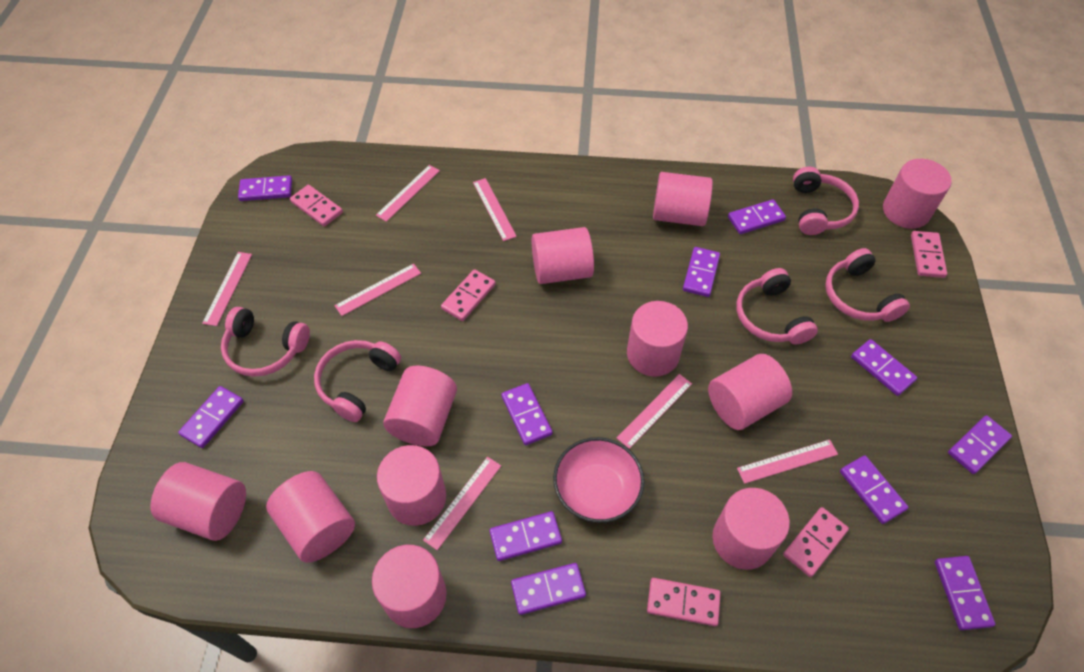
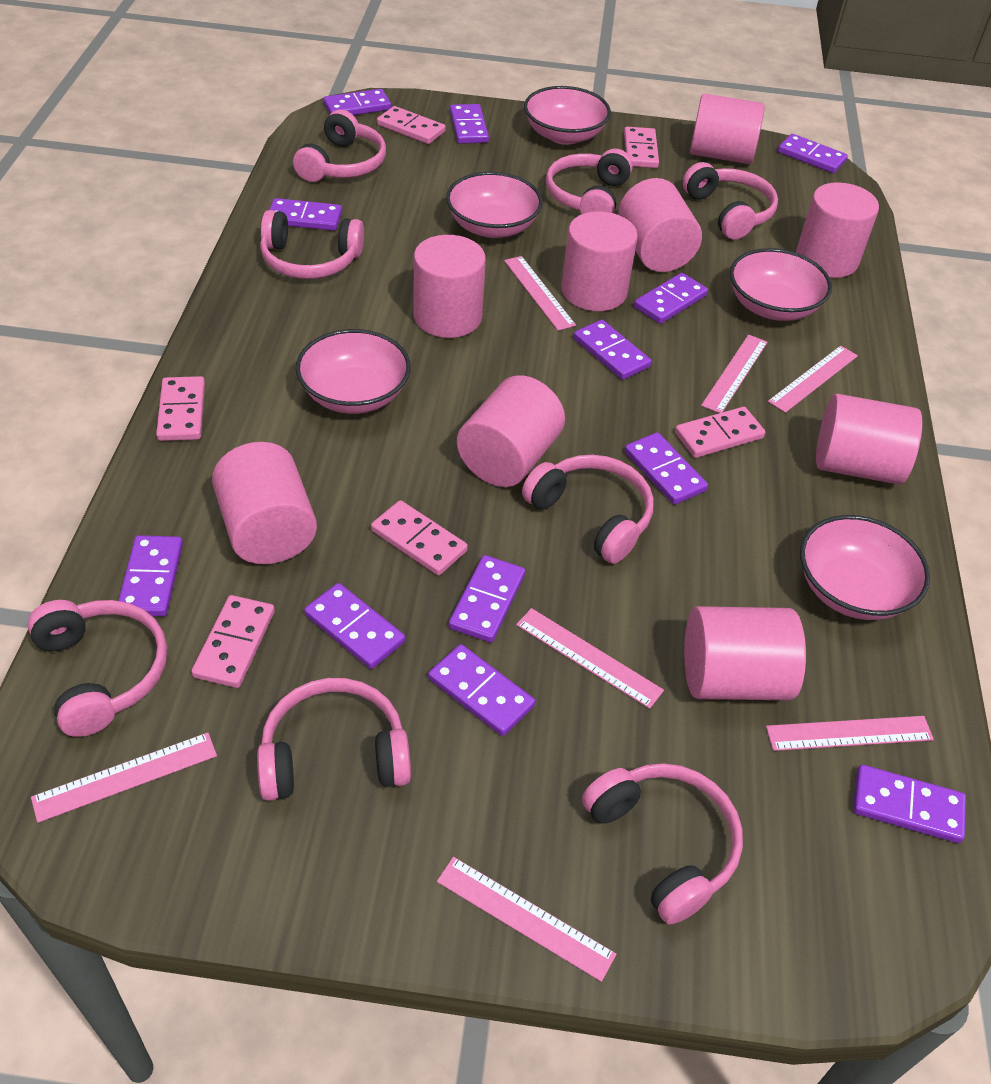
pink bowl: 1 -> 5
pink cylinder: 11 -> 9
pink domino: 5 -> 6
pink headphones: 5 -> 8
purple domino: 11 -> 12

